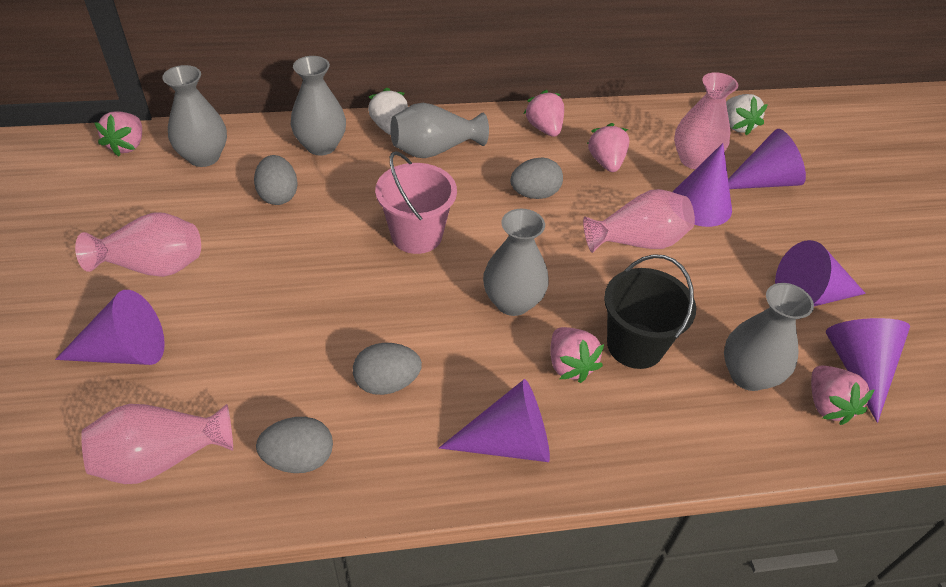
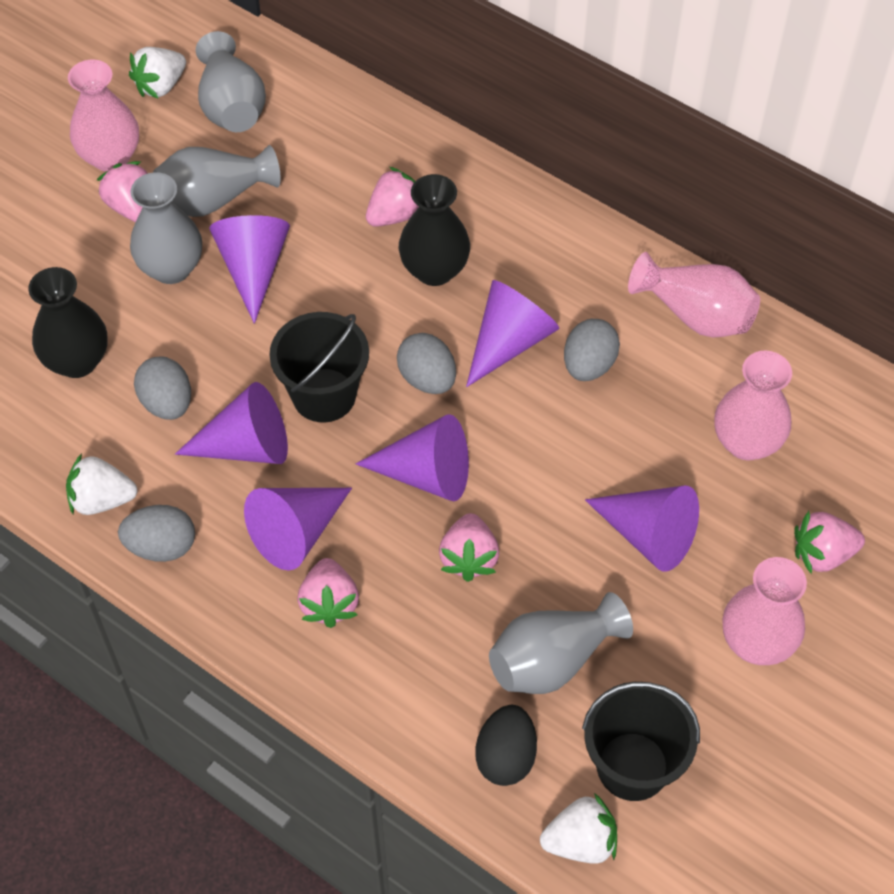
black bucket: 1 -> 2
black egg: 0 -> 1
black vase: 0 -> 2
grey vase: 5 -> 4
pink bucket: 1 -> 0
white strawberry: 2 -> 3

